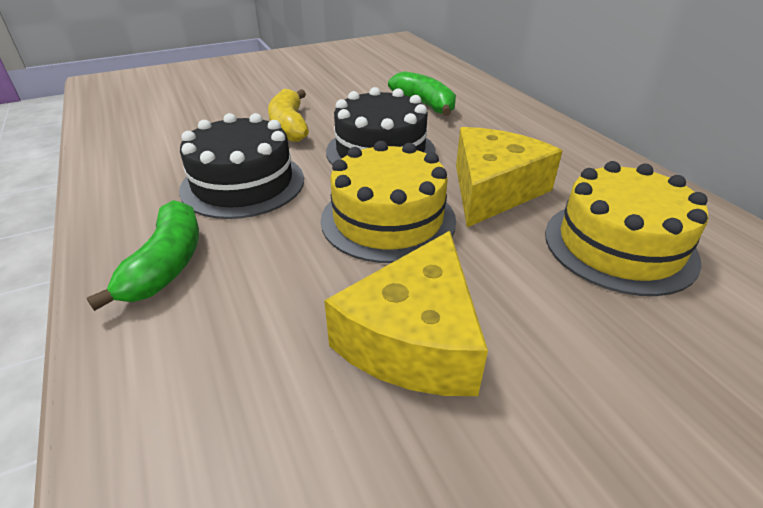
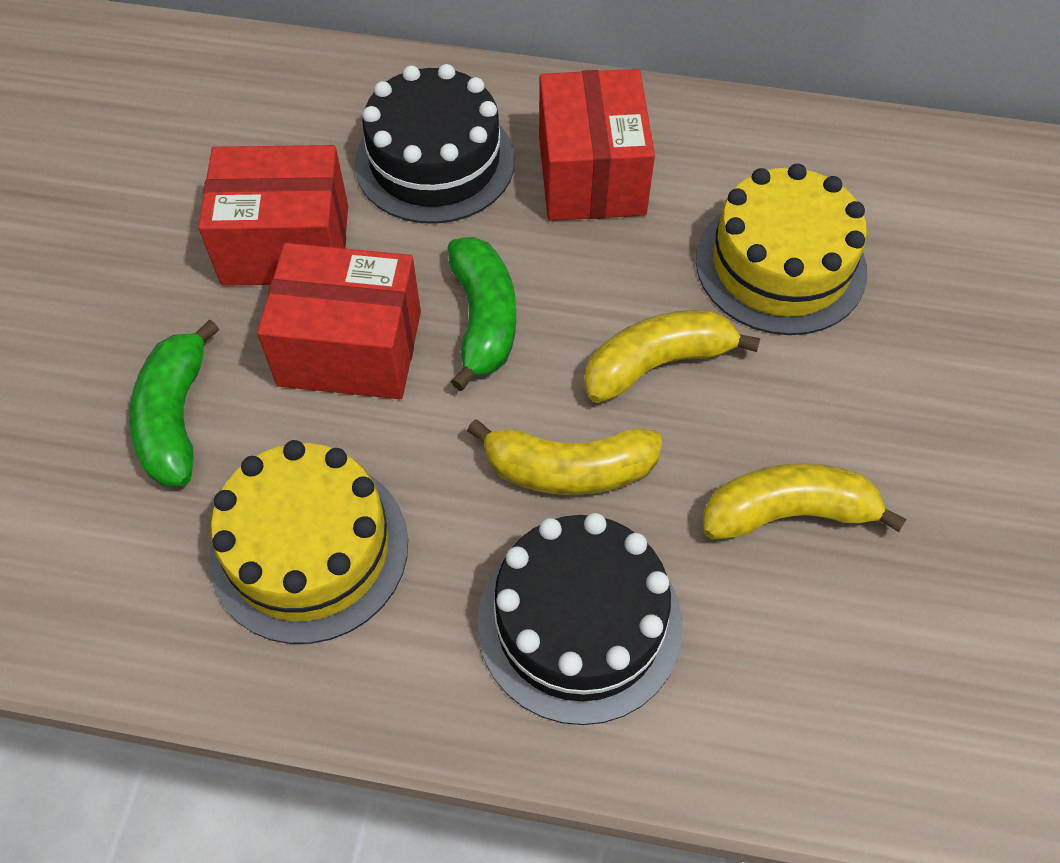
red box: 0 -> 3
yellow banana: 1 -> 3
yellow cheese: 2 -> 0

